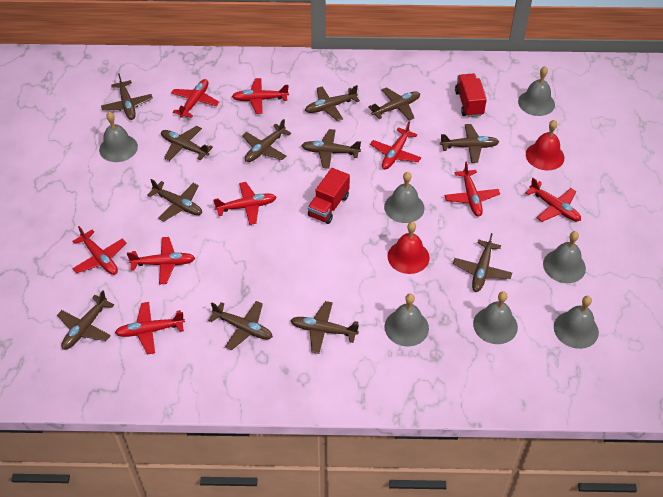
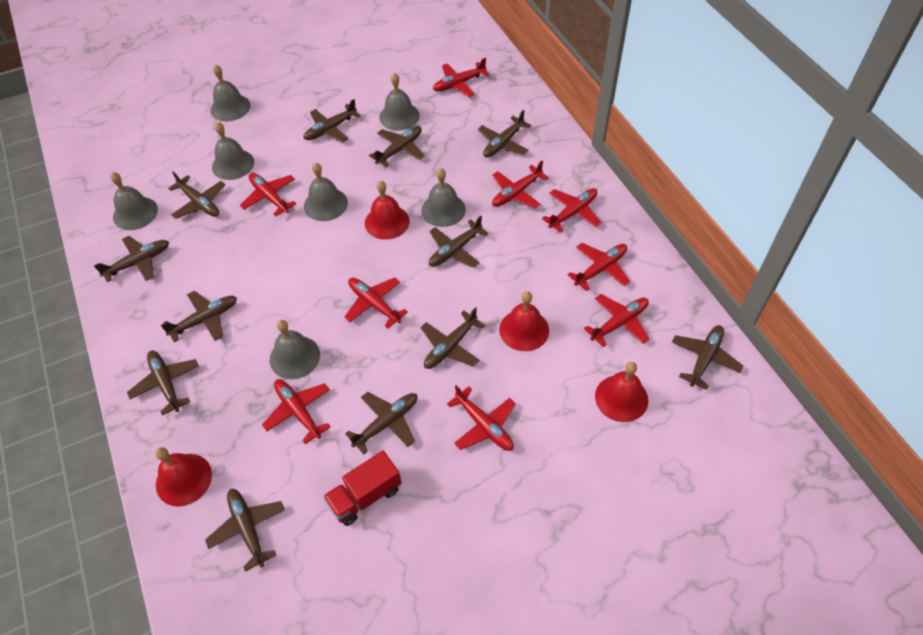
red bell: 2 -> 4
red truck: 2 -> 1

